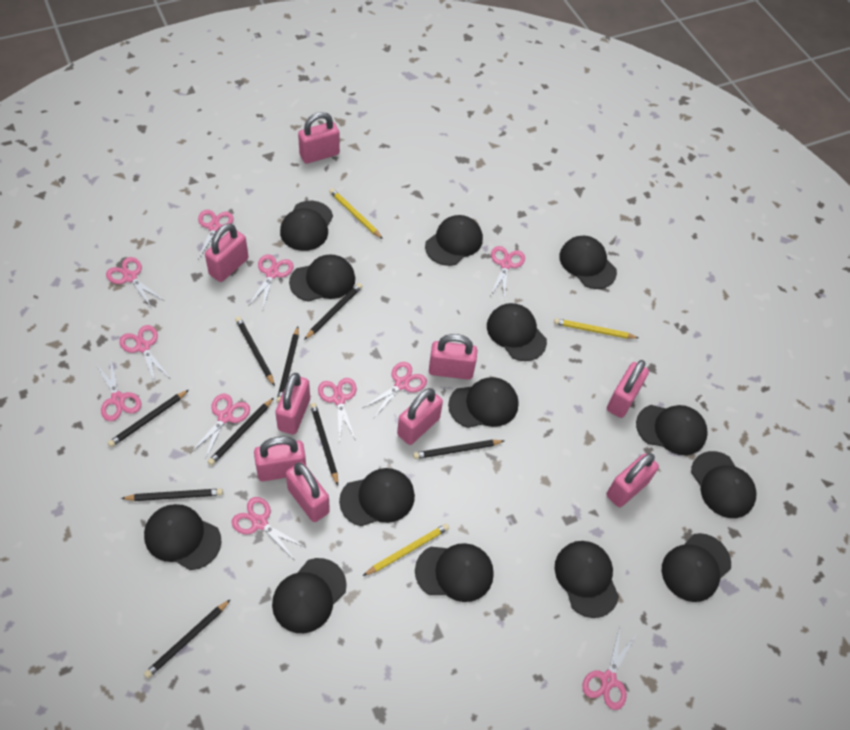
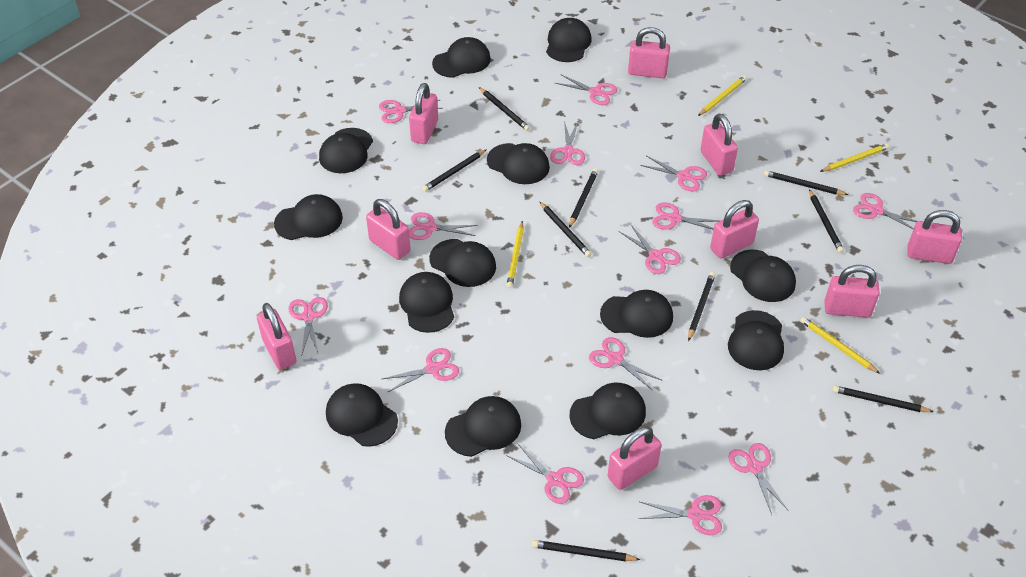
black cap: 14 -> 13
pink scissors: 11 -> 14
yellow pencil: 3 -> 4

